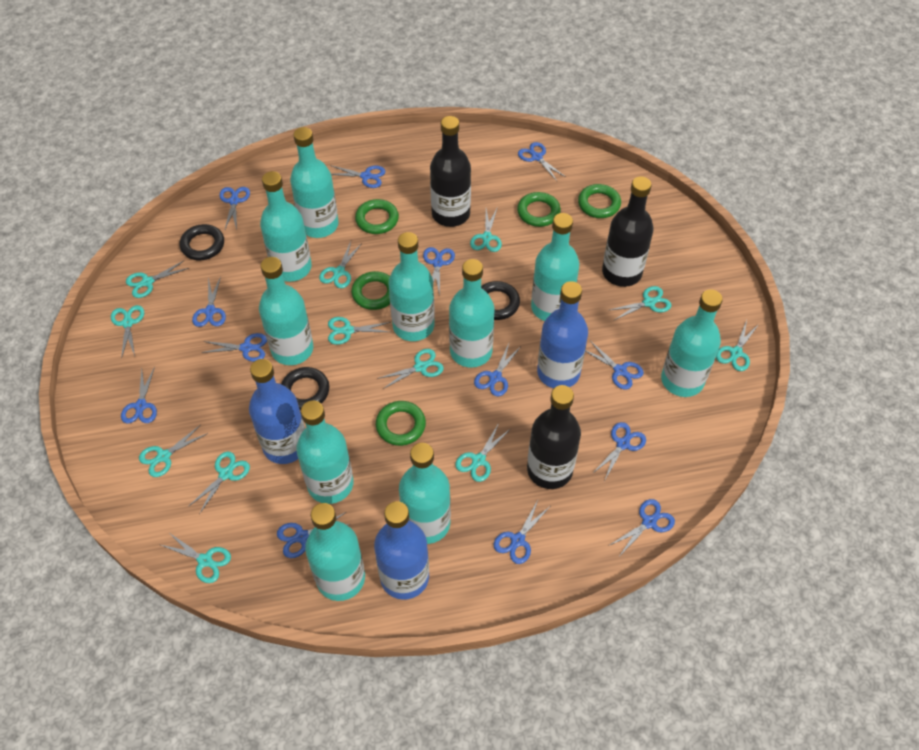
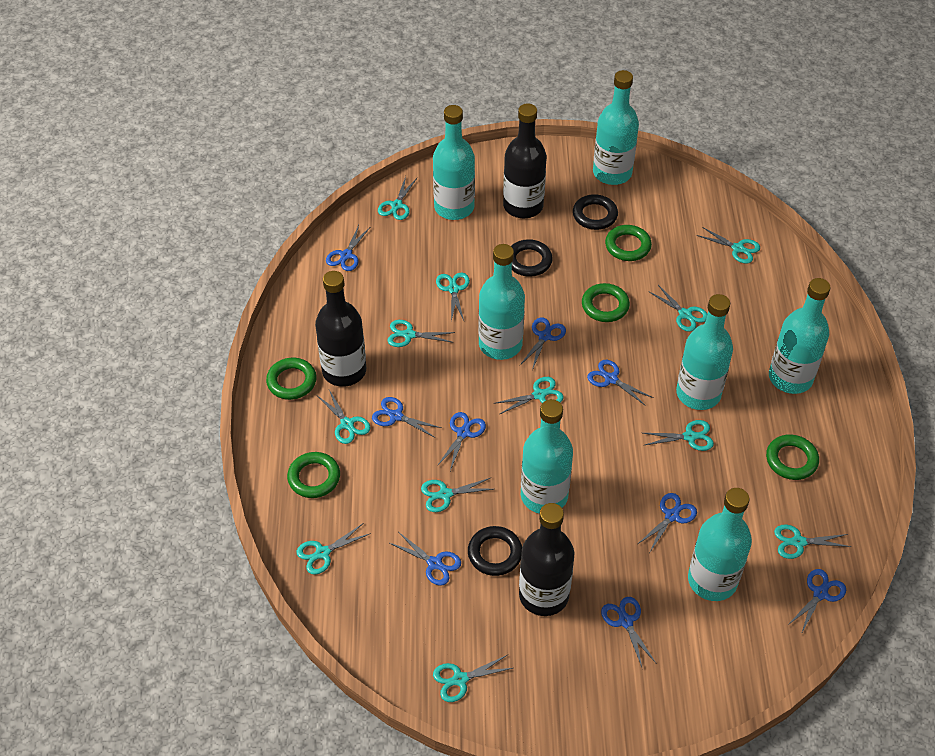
blue bottle: 3 -> 0
blue scissors: 13 -> 9
turquoise bottle: 10 -> 7

